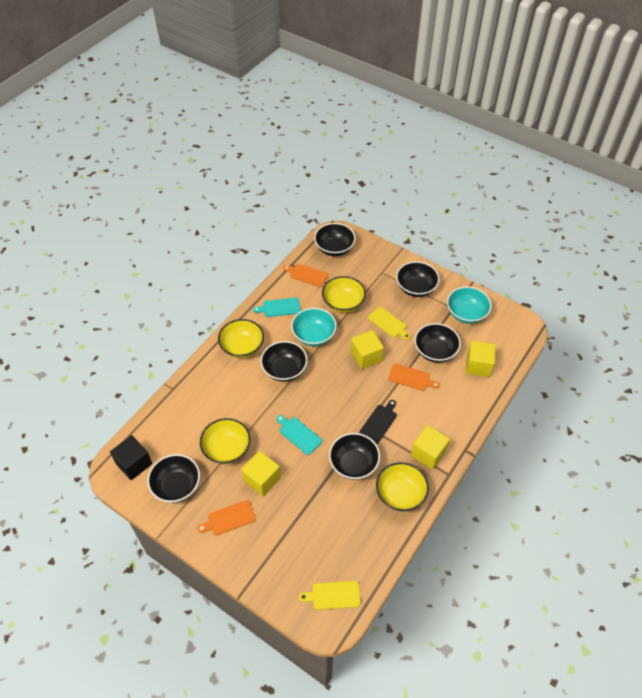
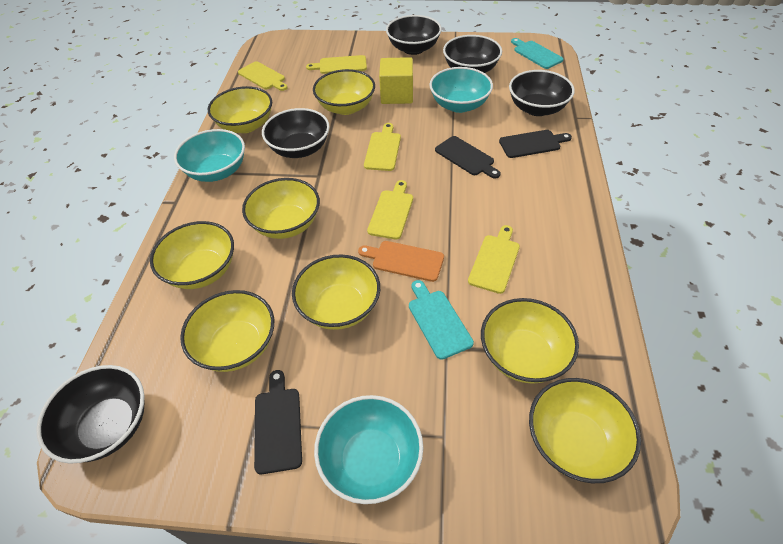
black bowl: 6 -> 5
black cube: 1 -> 0
black cutting board: 1 -> 3
orange cutting board: 3 -> 1
turquoise bowl: 2 -> 3
yellow bowl: 4 -> 8
yellow cube: 4 -> 1
yellow cutting board: 2 -> 5

